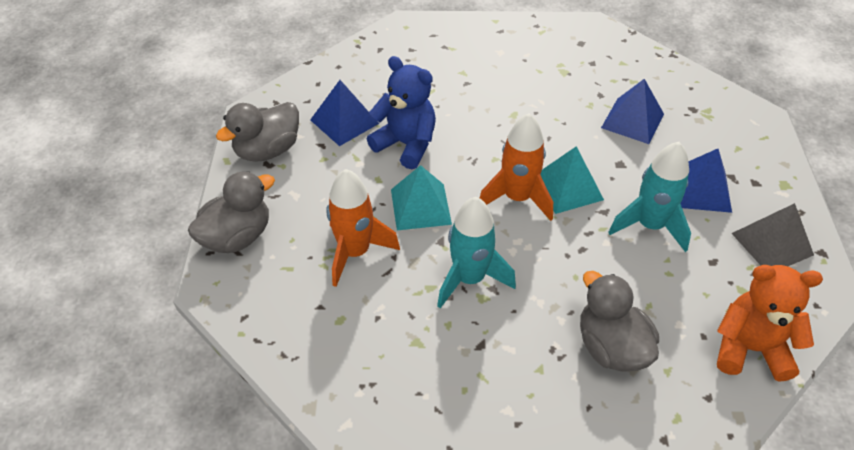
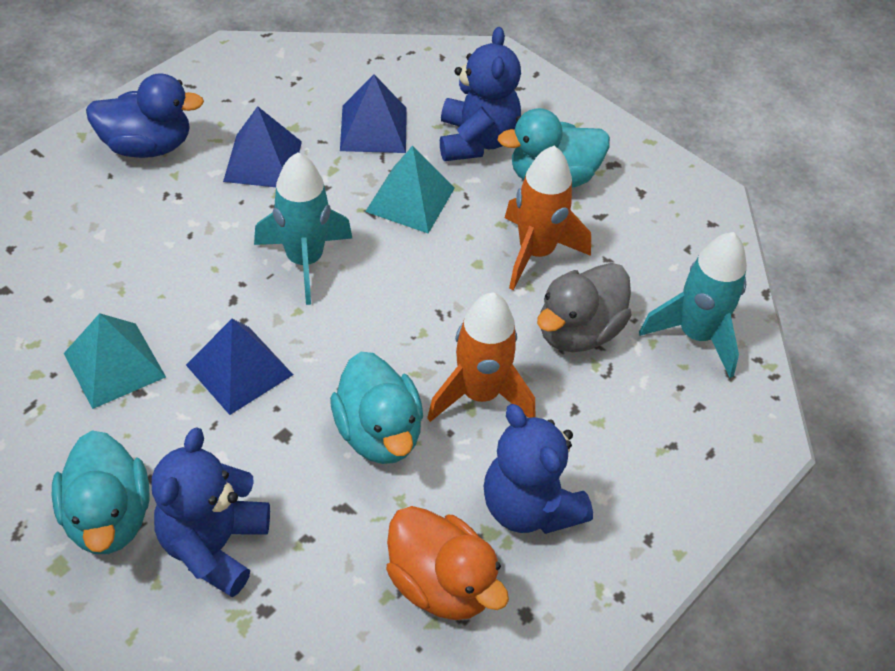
blue duck: 0 -> 1
blue teddy bear: 1 -> 3
grey duck: 3 -> 1
grey pyramid: 1 -> 0
orange duck: 0 -> 1
orange teddy bear: 1 -> 0
turquoise duck: 0 -> 3

